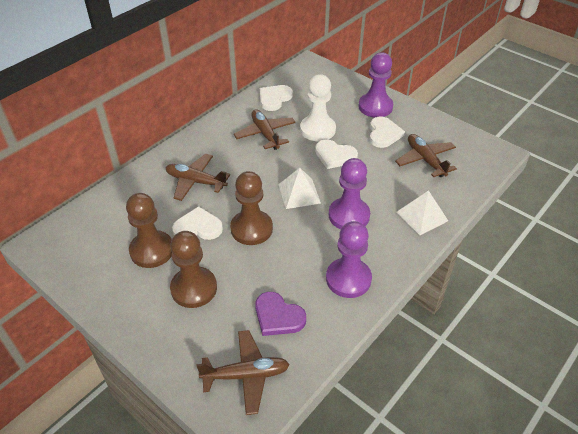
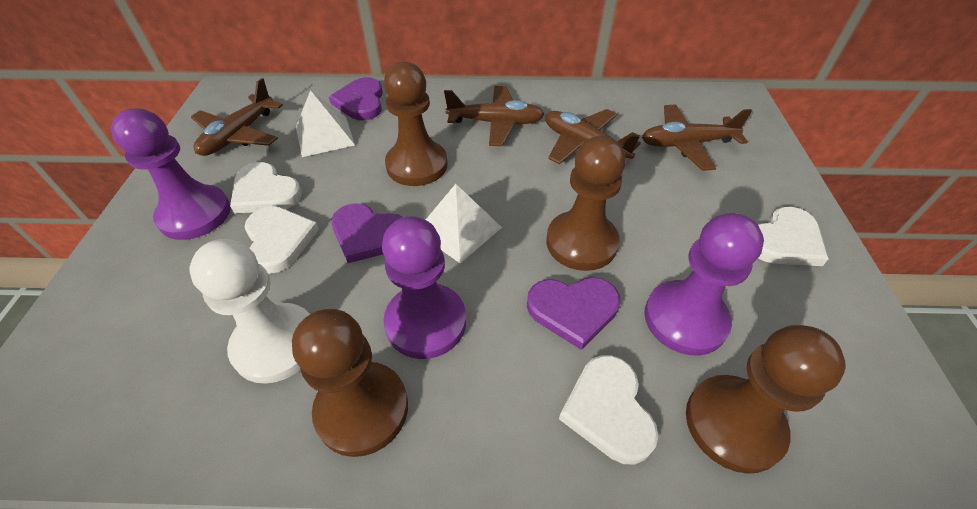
brown pawn: 3 -> 4
purple heart: 1 -> 3

